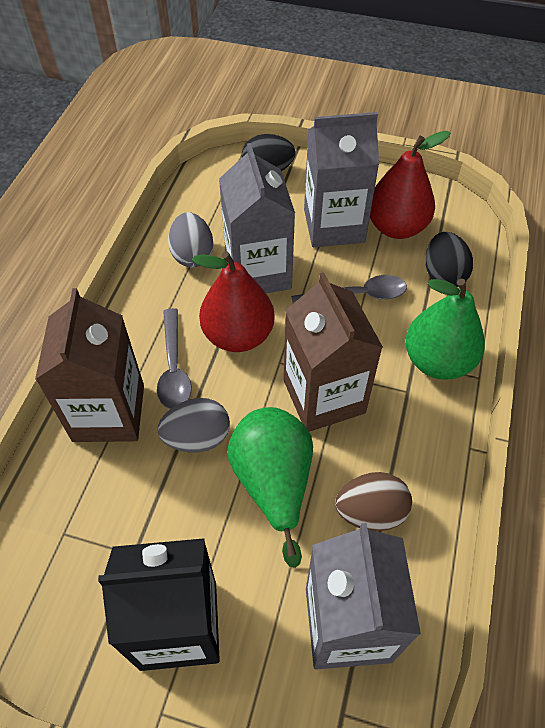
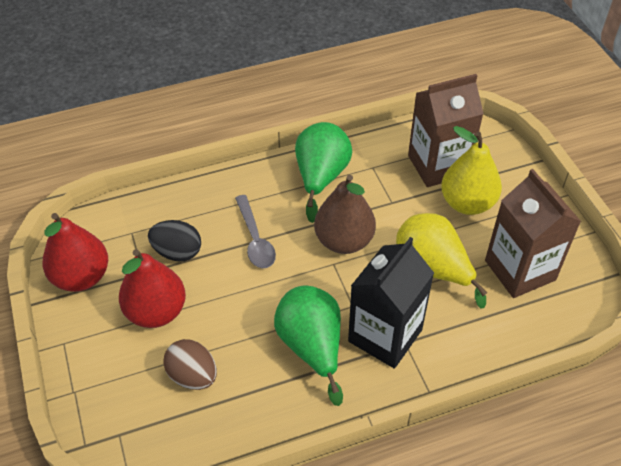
black egg: 2 -> 1
brown pear: 0 -> 1
grey carton: 3 -> 0
grey egg: 2 -> 0
grey spoon: 2 -> 1
yellow pear: 0 -> 2

